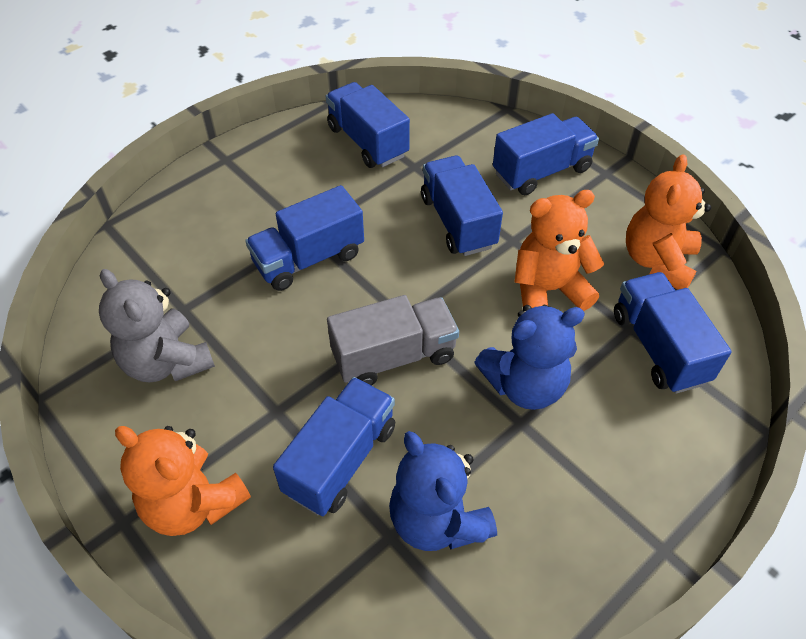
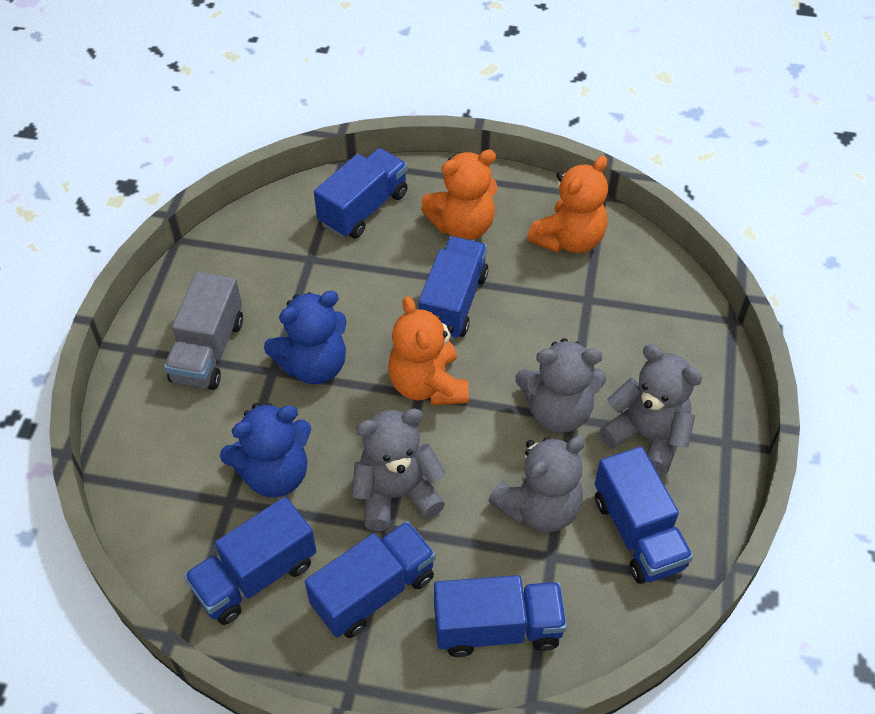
grey teddy bear: 1 -> 4

